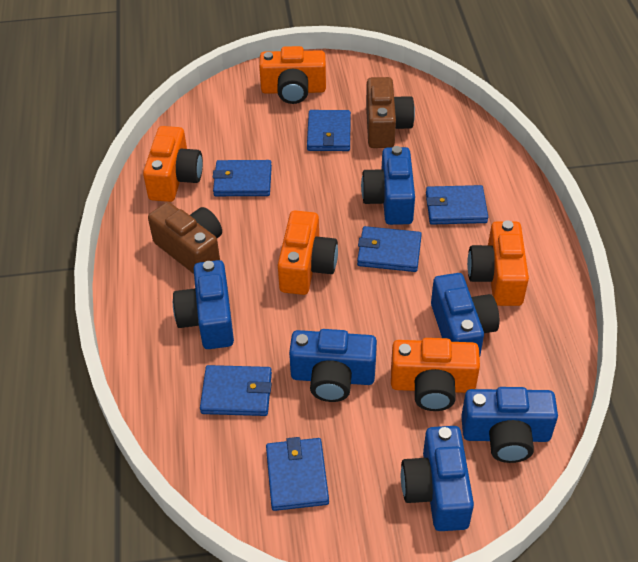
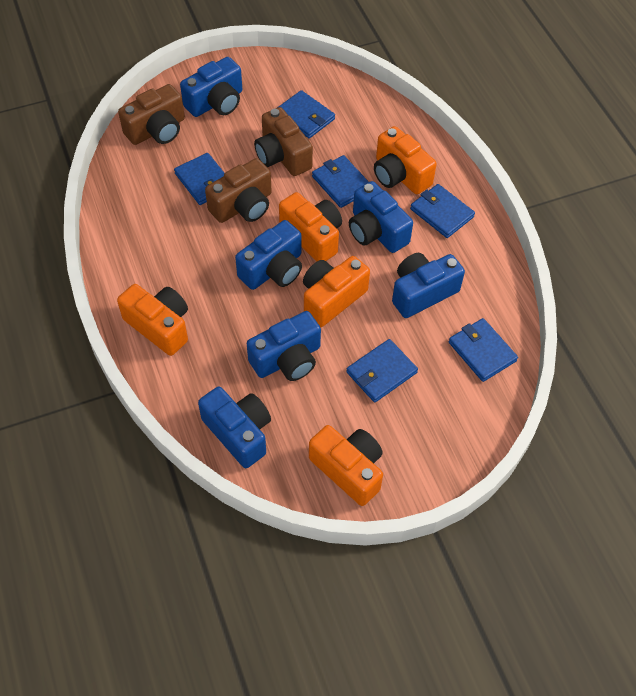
brown camera: 2 -> 3

